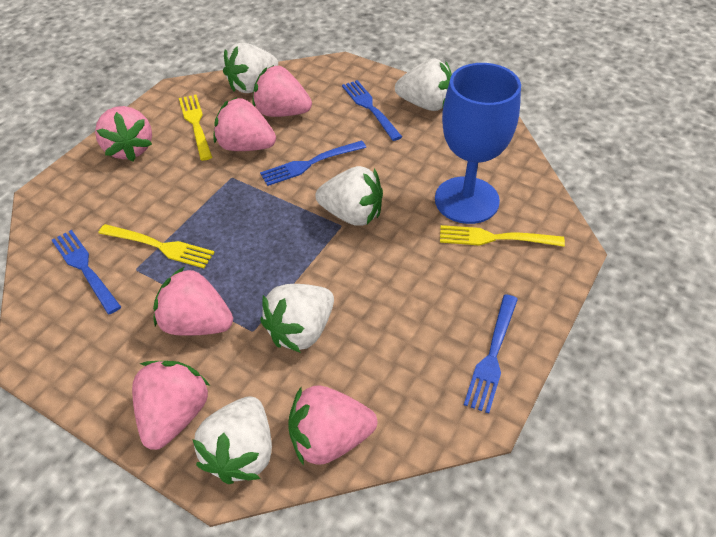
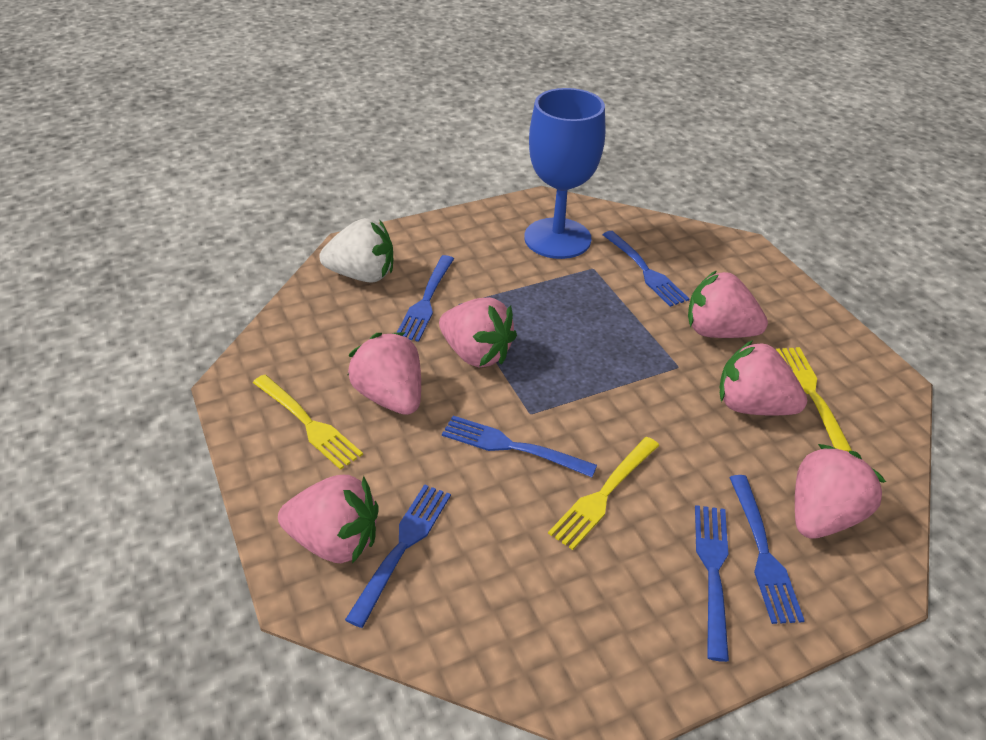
blue fork: 4 -> 6
white strawberry: 5 -> 1

